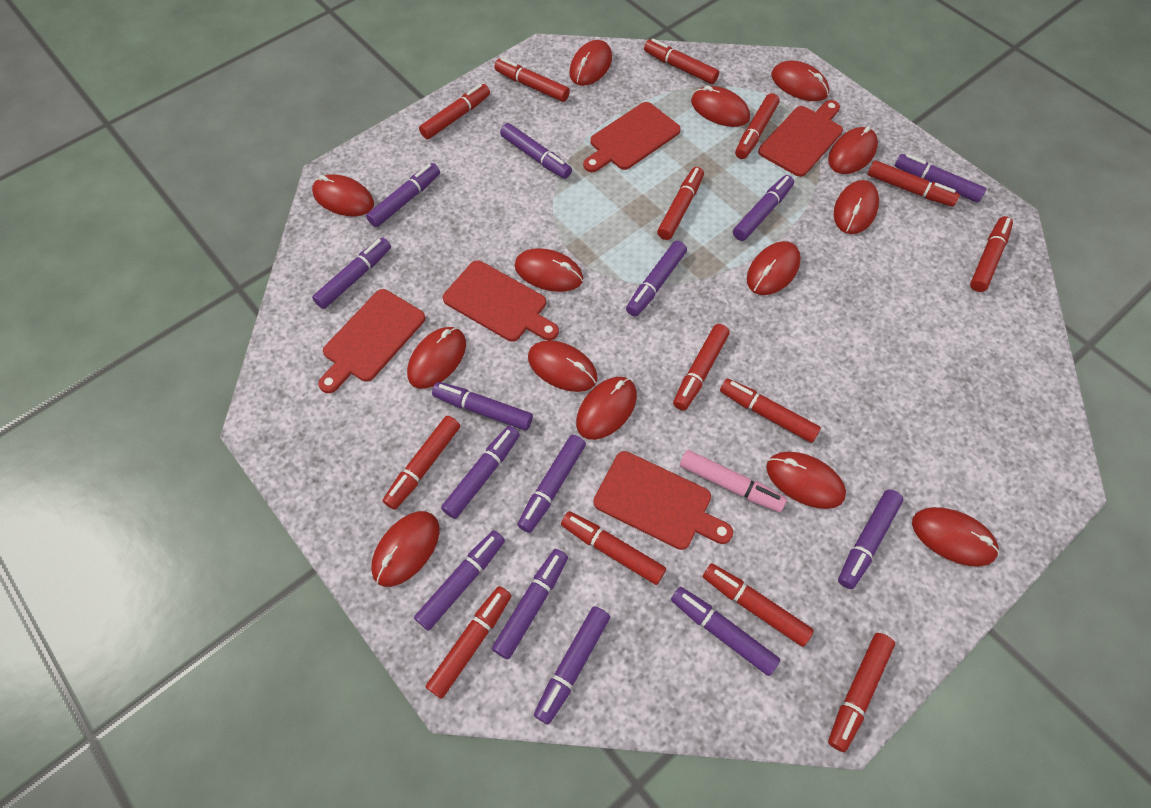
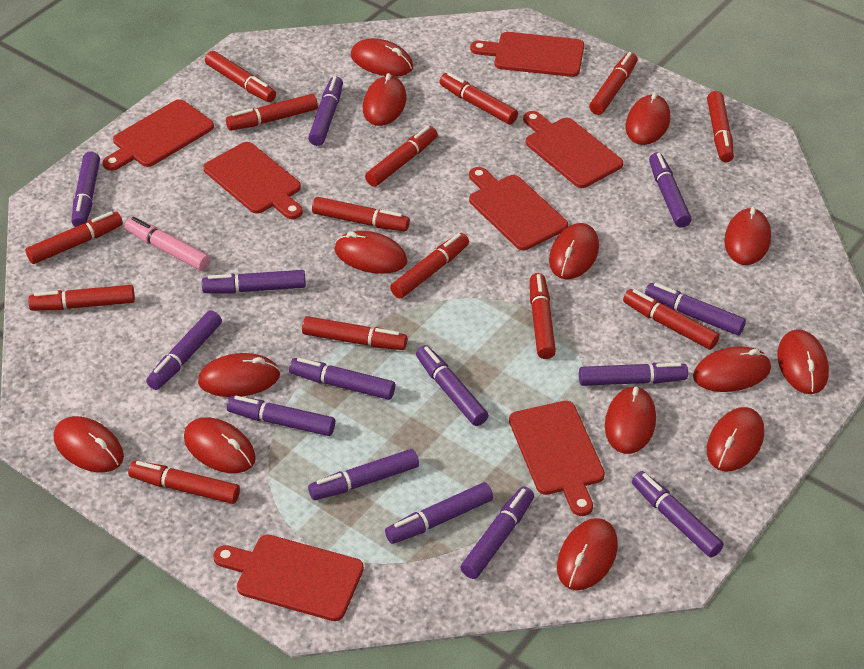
red cutting board: 5 -> 7

